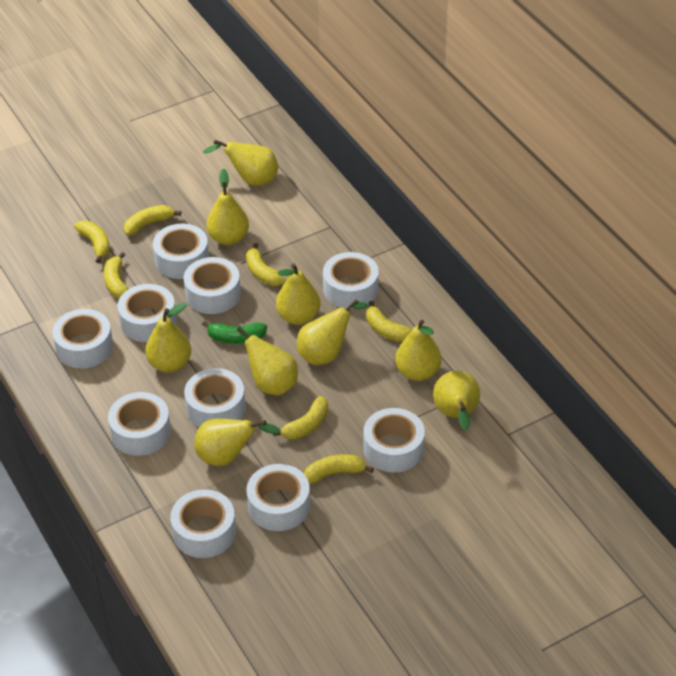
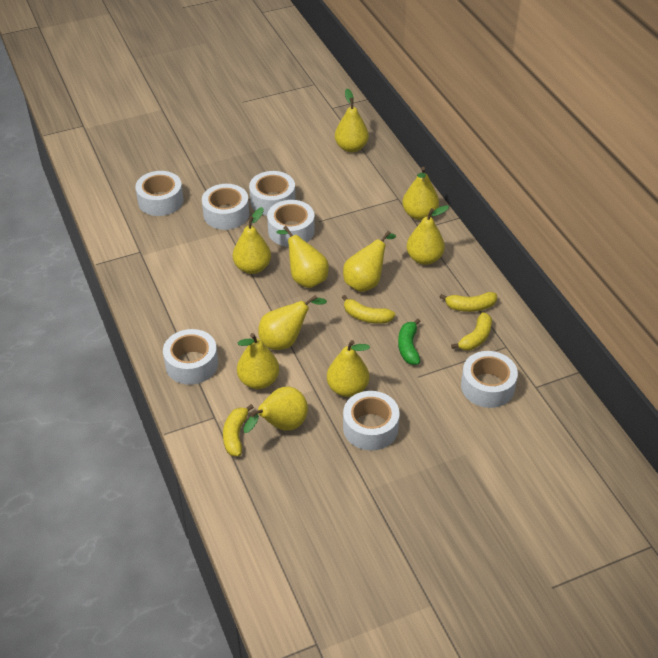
white tape: 10 -> 7
yellow banana: 7 -> 4
yellow pear: 9 -> 10

